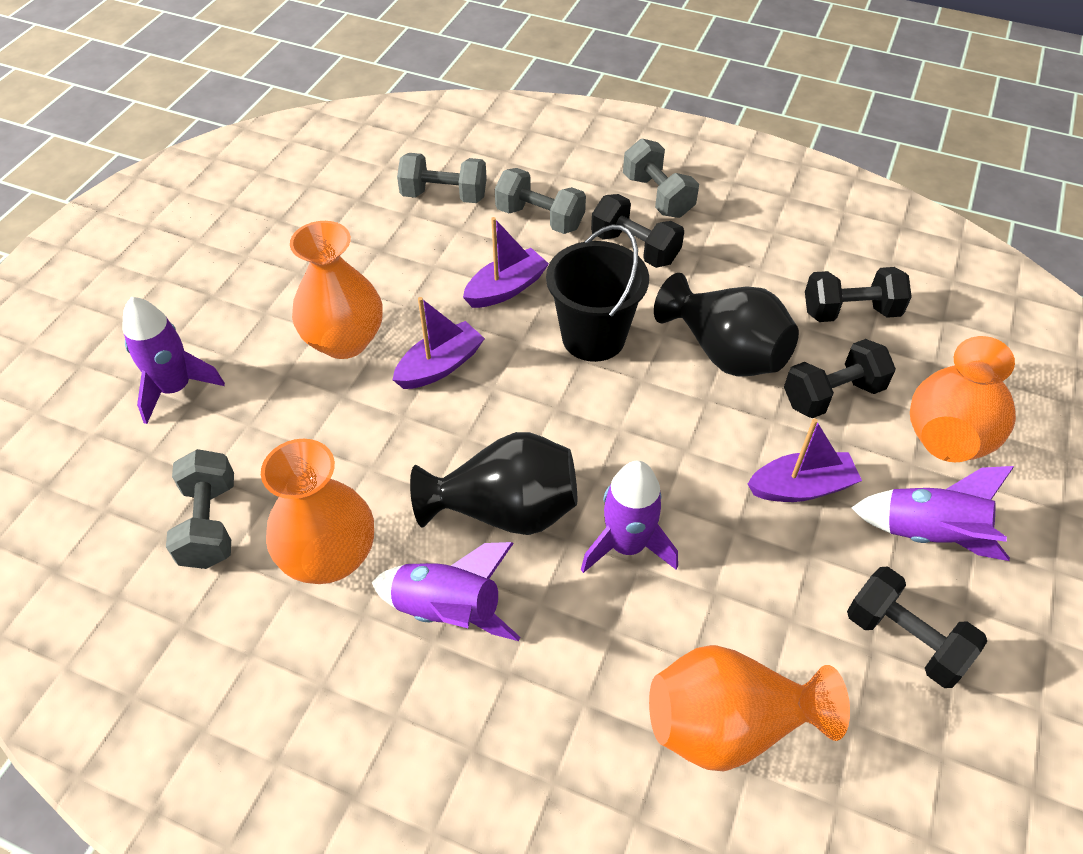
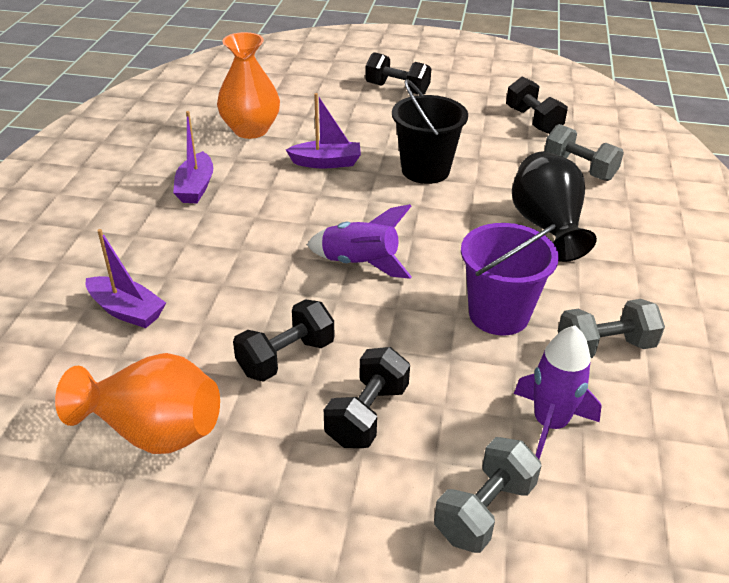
black vase: 2 -> 1
grey dumbbell: 4 -> 3
orange vase: 4 -> 2
purple bucket: 0 -> 1
purple rocket: 4 -> 2

